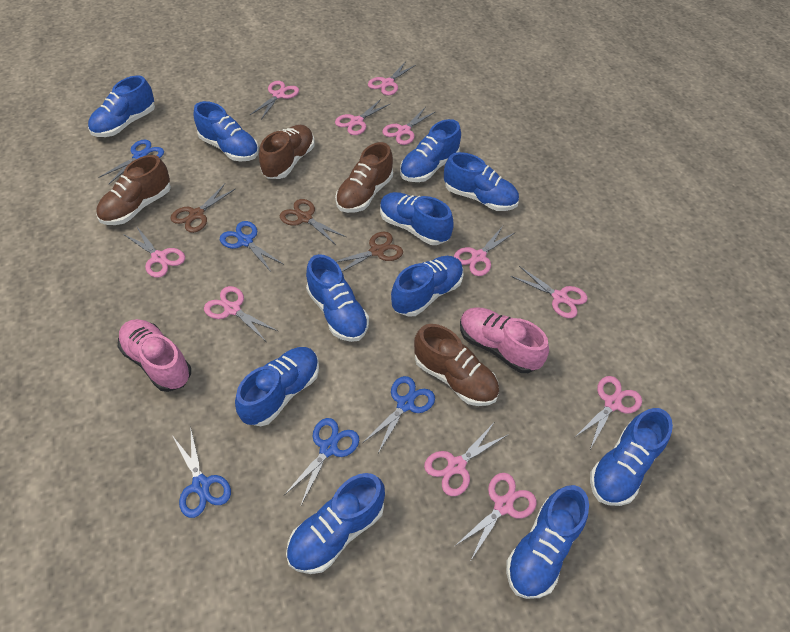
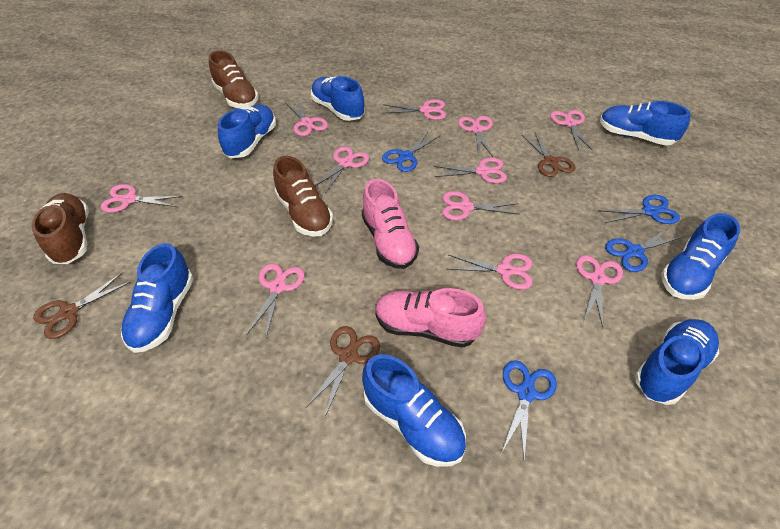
blue scissors: 5 -> 4
blue shoe: 11 -> 7
brown shoe: 4 -> 3

